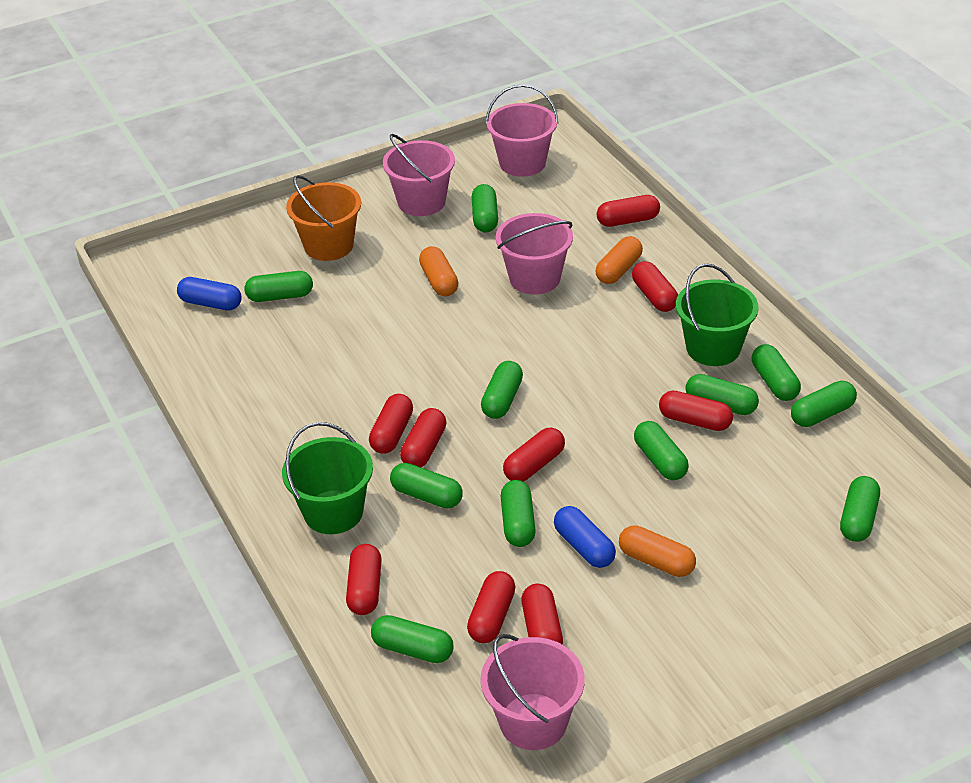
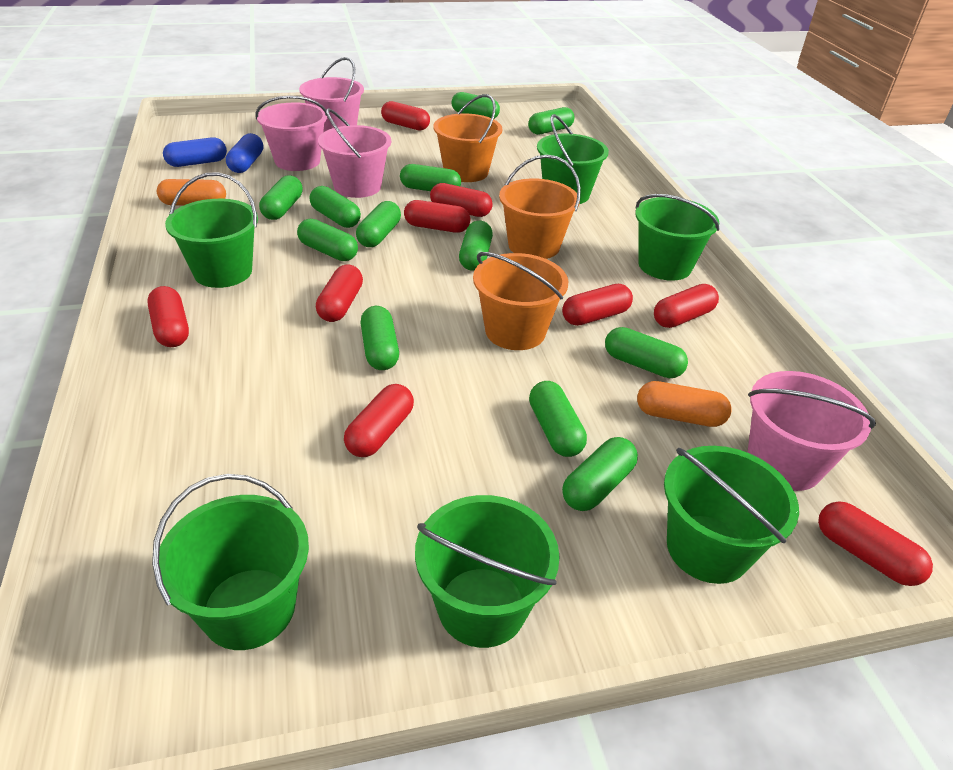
green bucket: 2 -> 6
green capsule: 11 -> 12
orange bucket: 1 -> 3
orange capsule: 3 -> 2

